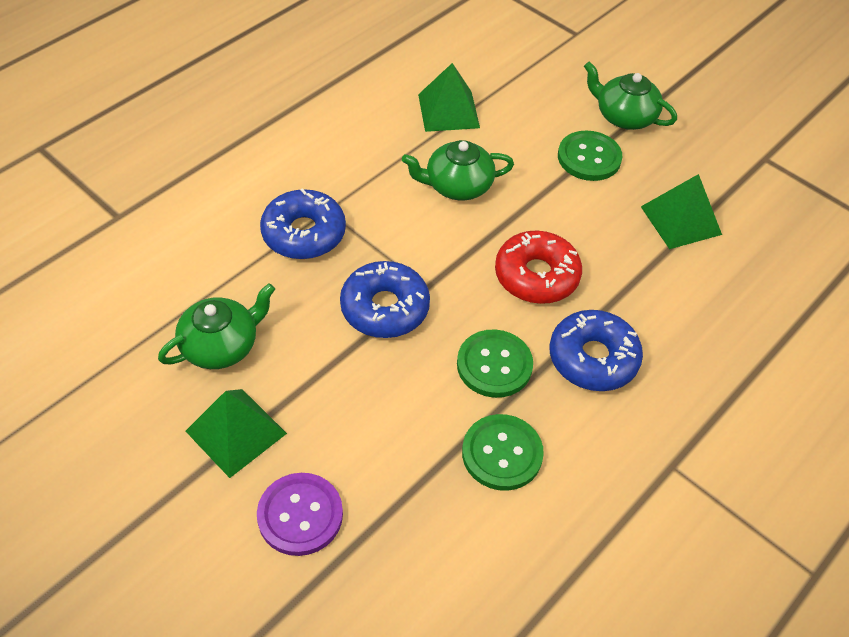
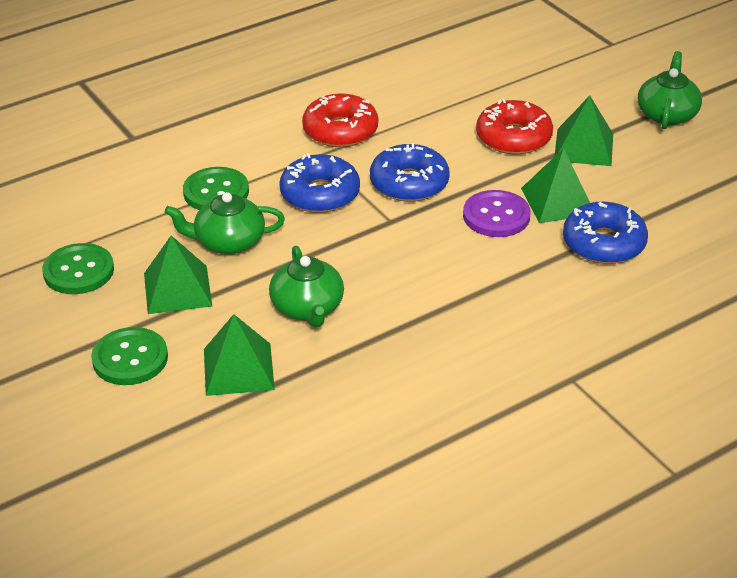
green pyramid: 3 -> 4
red donut: 1 -> 2

